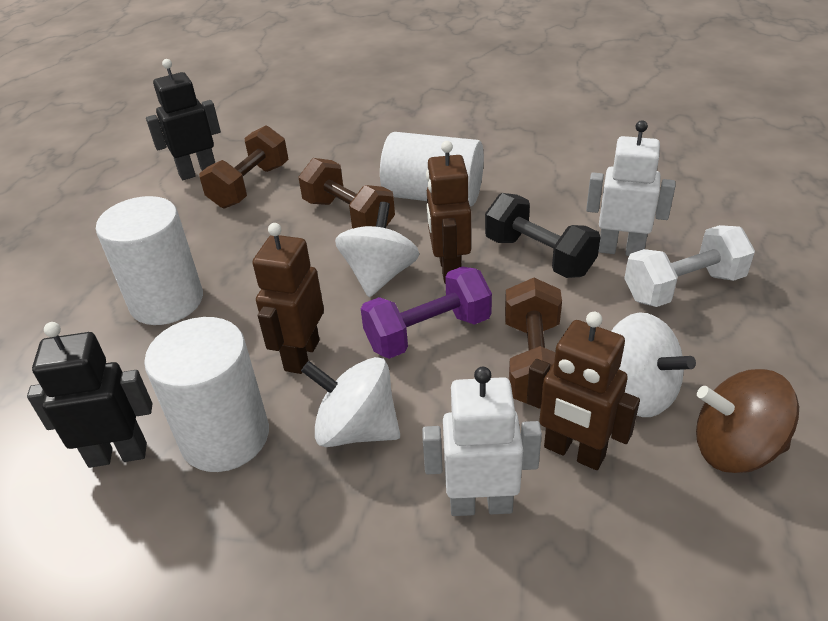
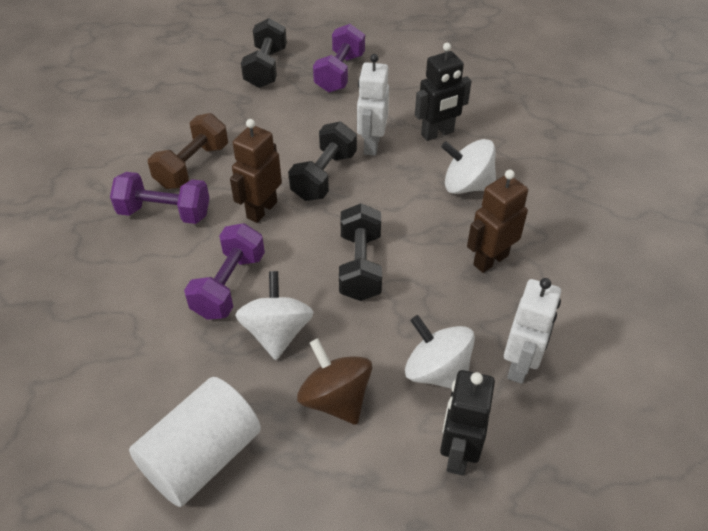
black dumbbell: 1 -> 3
brown dumbbell: 3 -> 1
brown robot: 3 -> 2
purple dumbbell: 1 -> 3
white cylinder: 3 -> 1
white dumbbell: 1 -> 0

